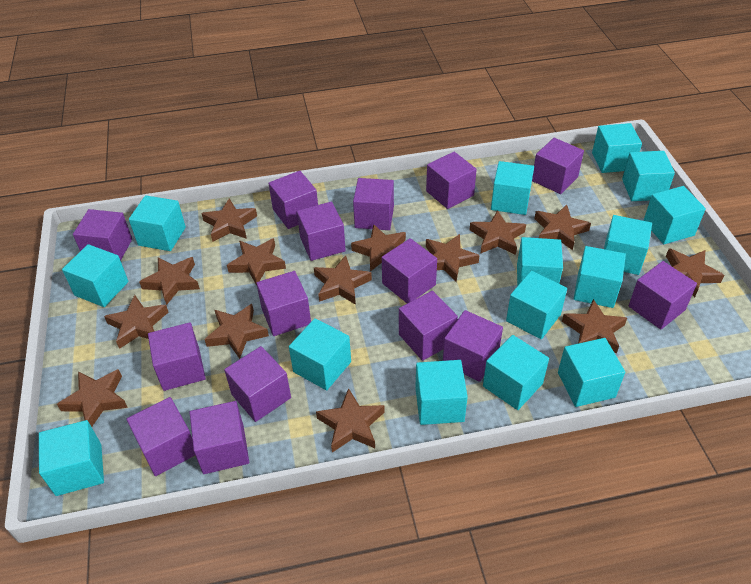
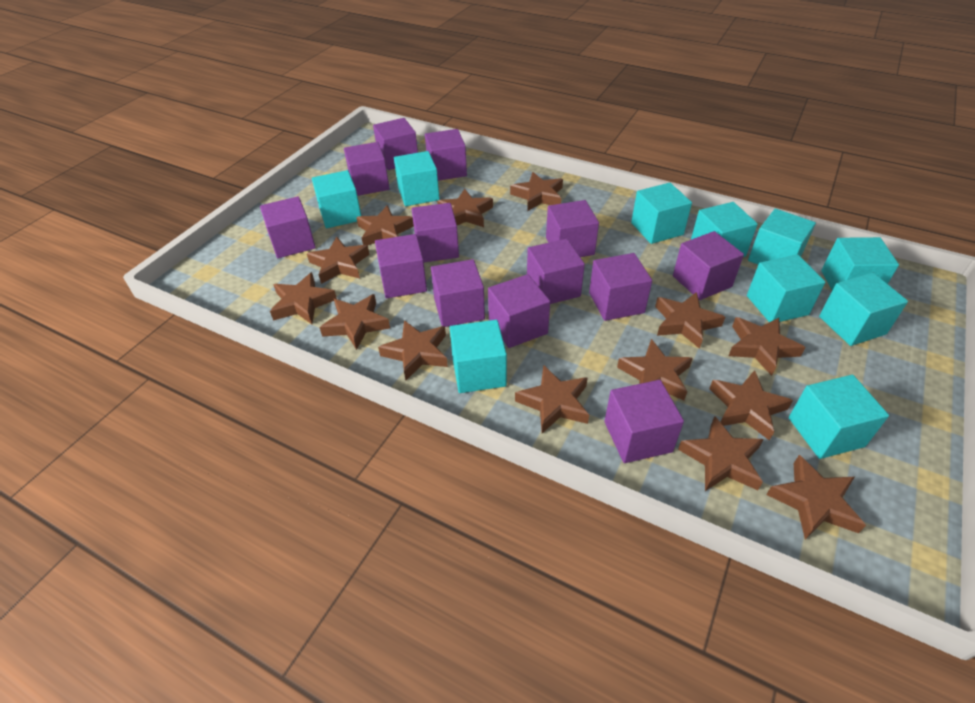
purple cube: 15 -> 13
turquoise cube: 15 -> 10

